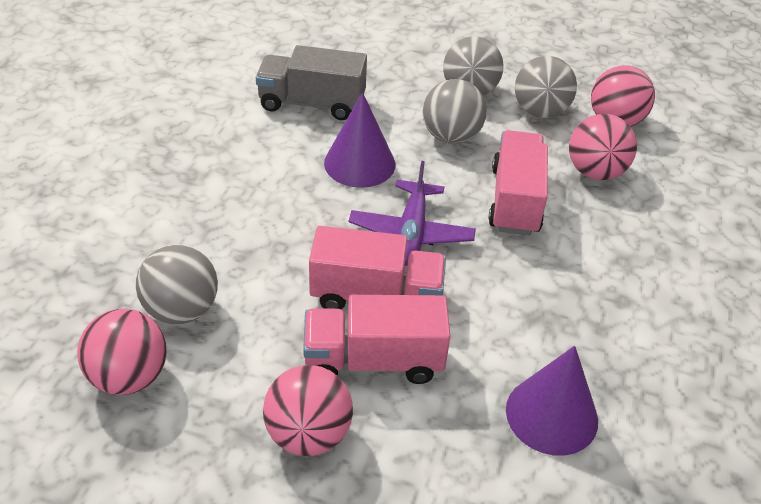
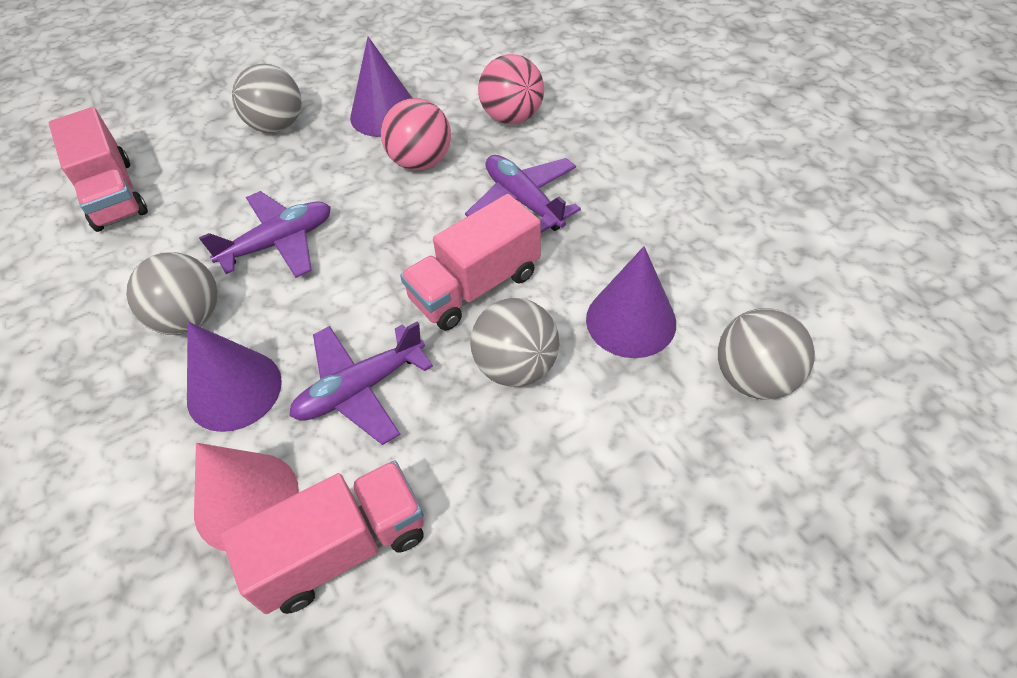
grey truck: 1 -> 0
pink ball: 4 -> 2
pink cone: 0 -> 1
purple cone: 2 -> 3
purple plane: 1 -> 3

